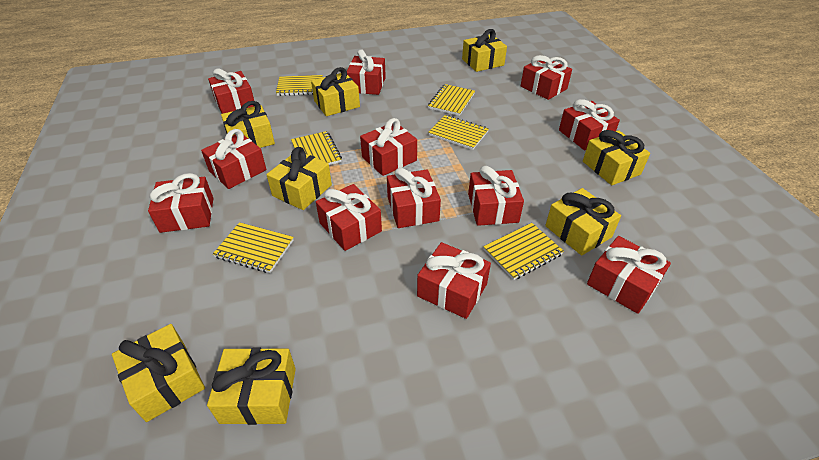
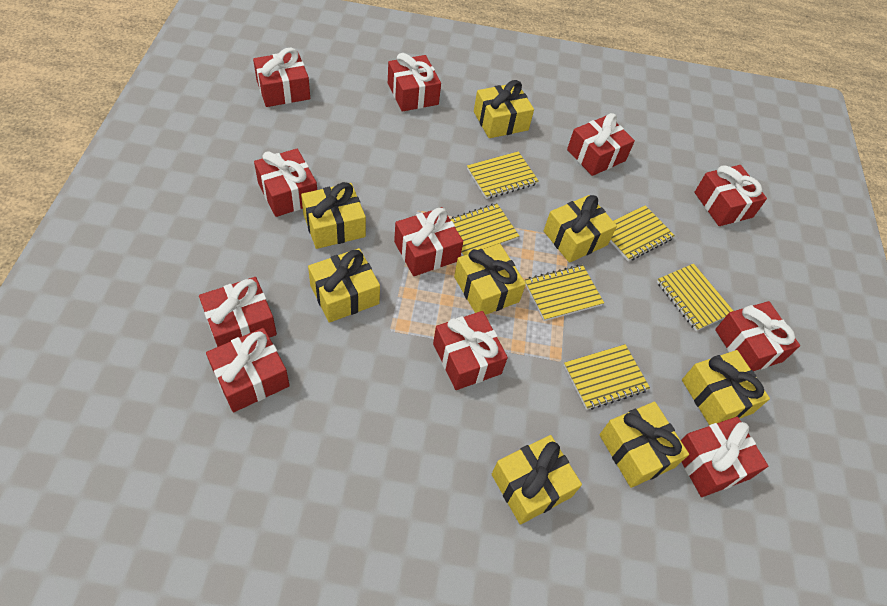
red gift: 12 -> 11

